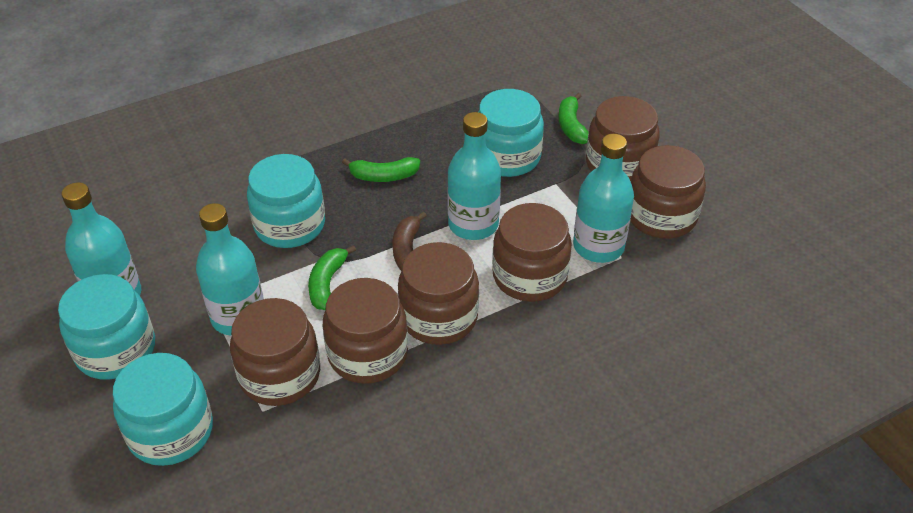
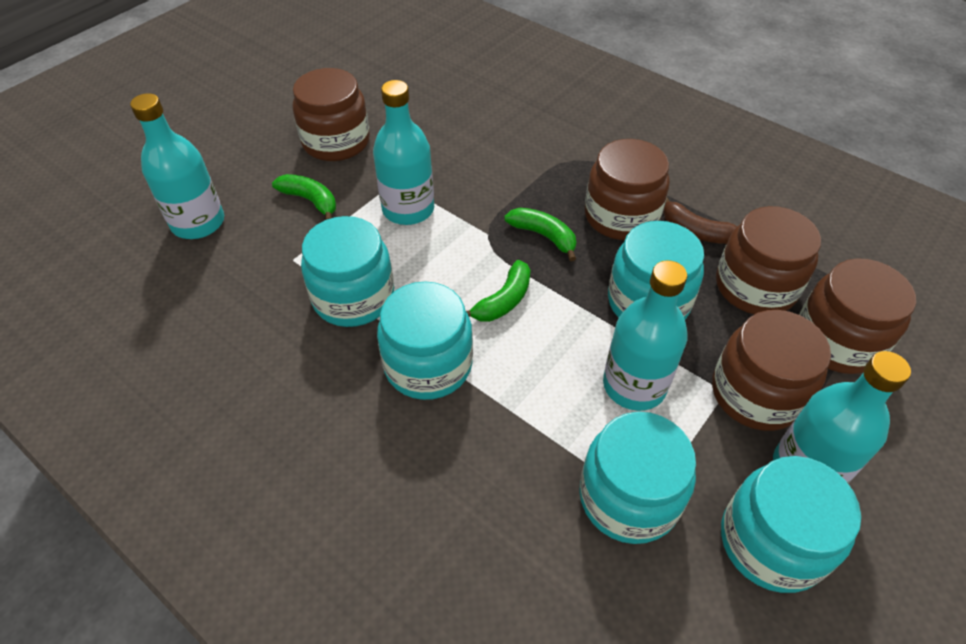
brown jar: 6 -> 5
turquoise jar: 4 -> 5

